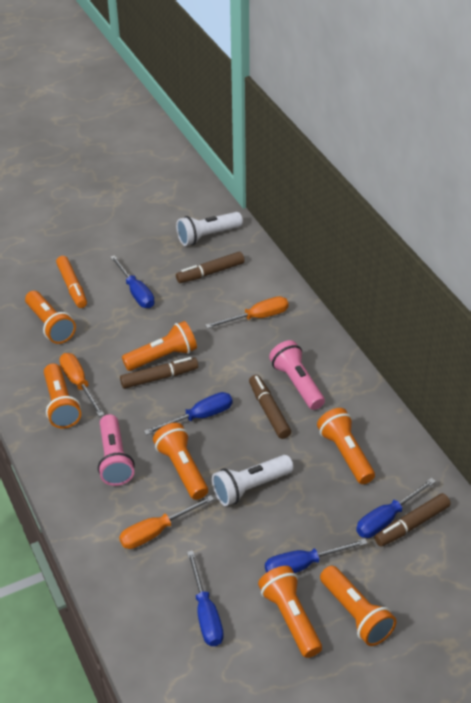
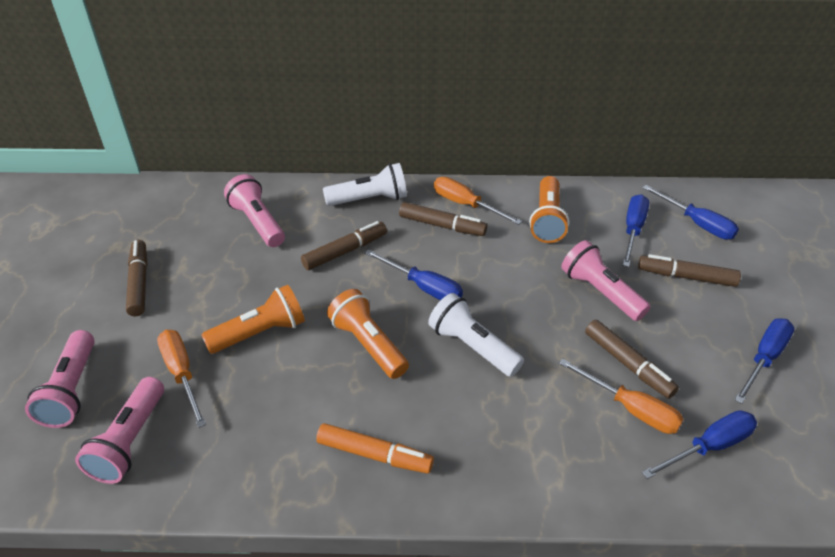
brown marker: 4 -> 5
orange flashlight: 7 -> 3
pink flashlight: 2 -> 4

